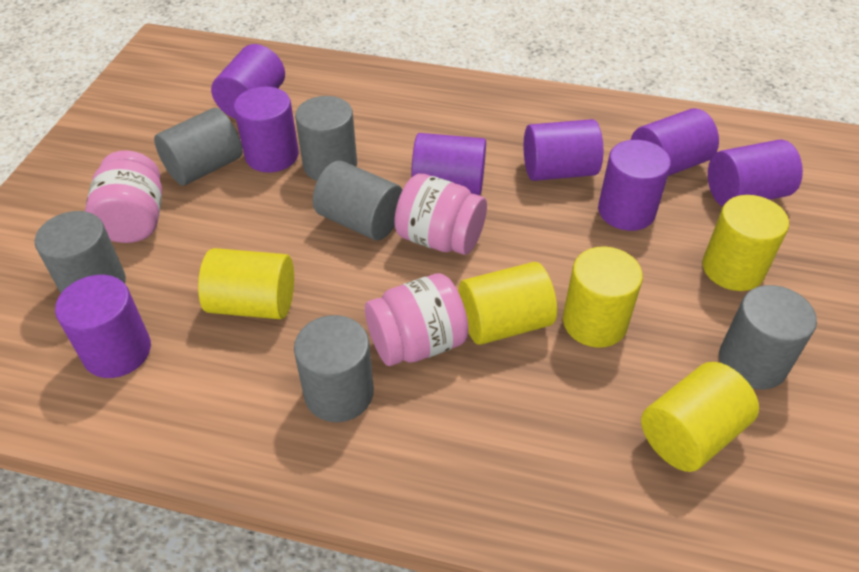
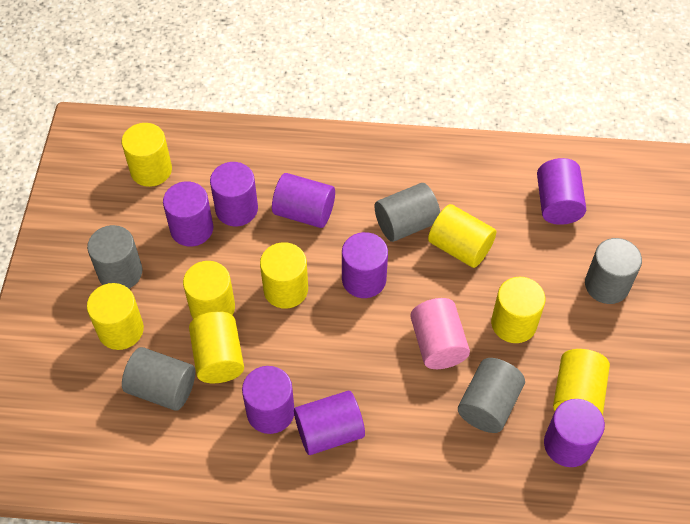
grey cylinder: 6 -> 5
pink cylinder: 0 -> 1
pink jar: 3 -> 0
yellow cylinder: 5 -> 8

